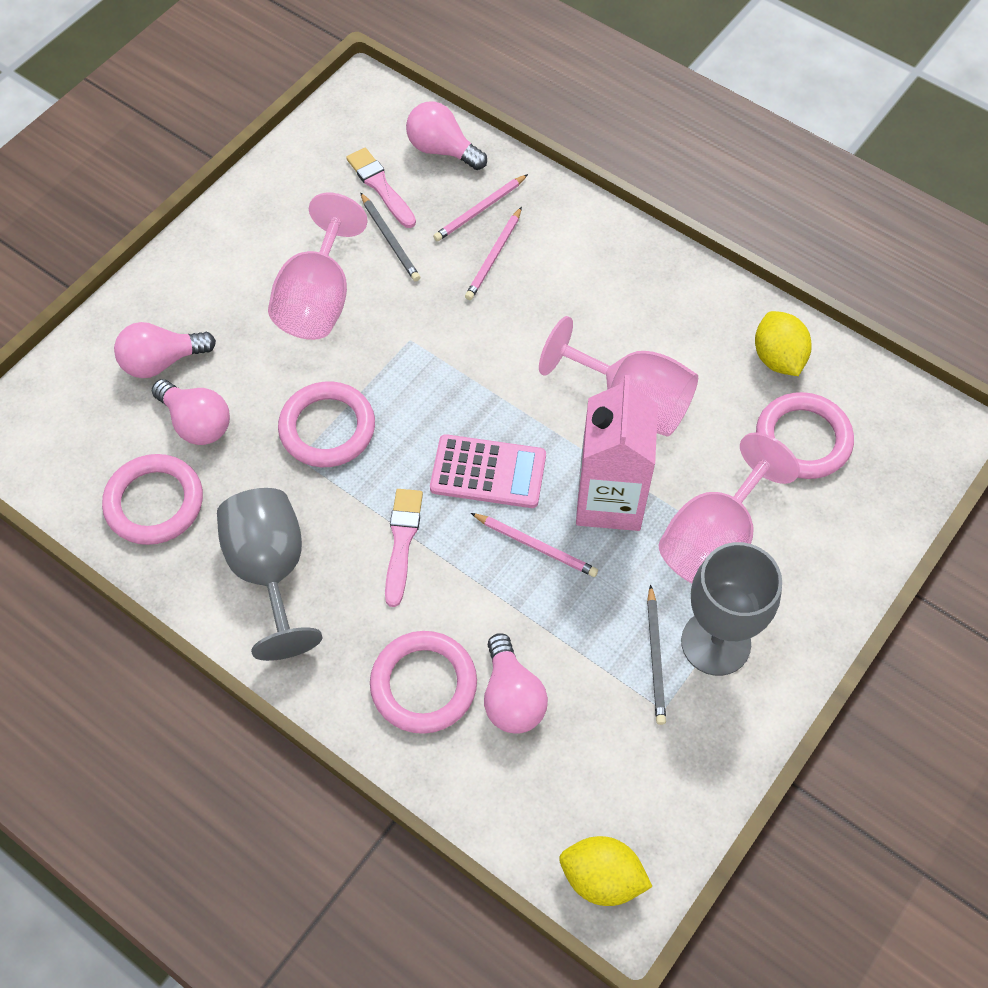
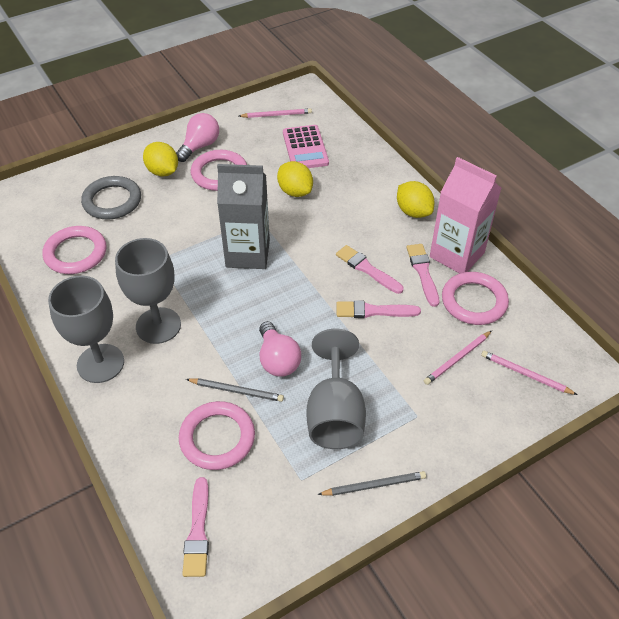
grey carton: 0 -> 1
grey goblet: 2 -> 3
grey ring: 0 -> 1
pink brush: 2 -> 4
pink goblet: 3 -> 0
pink light bulb: 4 -> 2
yellow lemon: 2 -> 3

